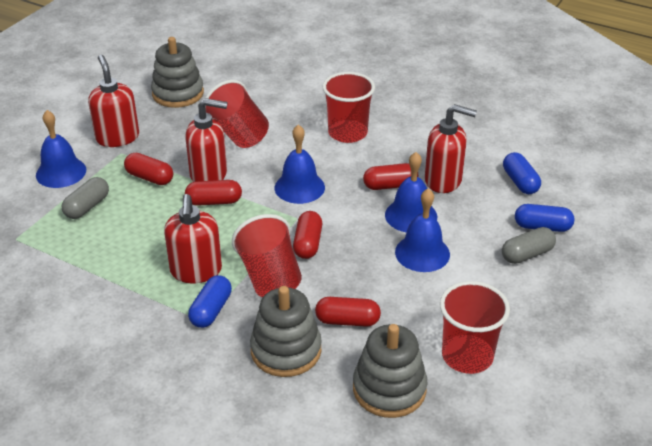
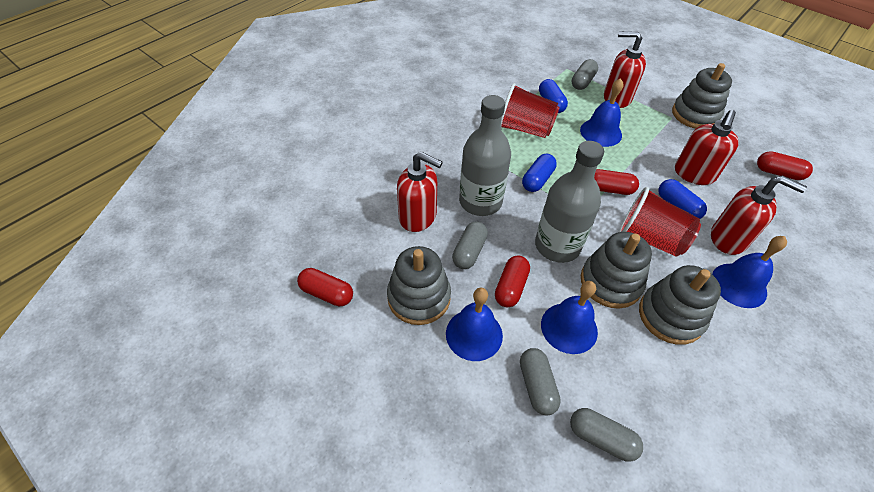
grey bottle: 0 -> 2
grey capsule: 2 -> 4
grey stacking toy: 3 -> 4
red capsule: 5 -> 4
red cup: 4 -> 2

